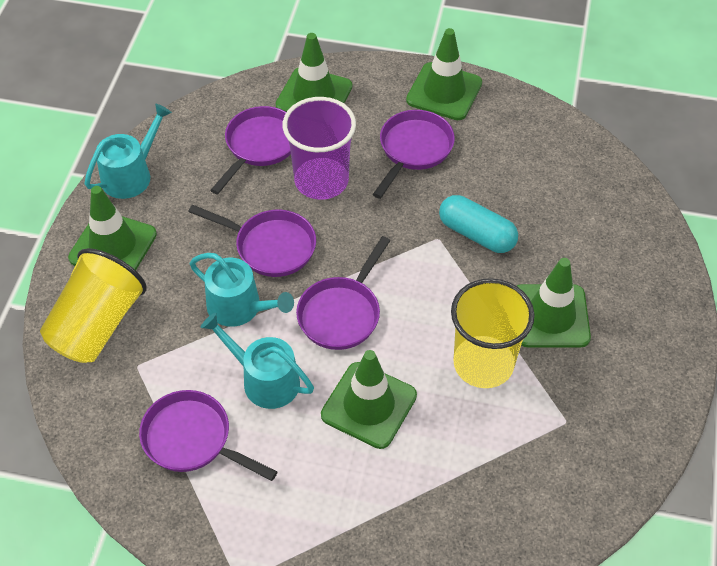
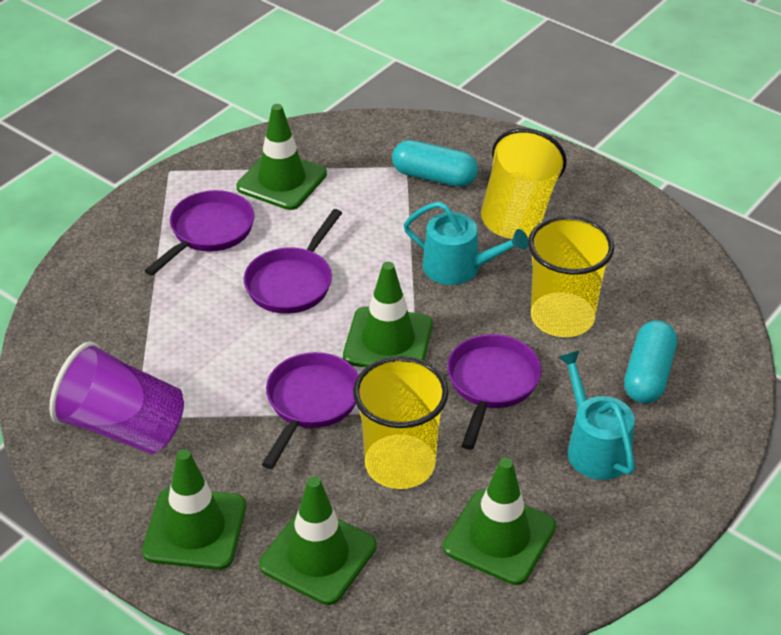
purple pan: 5 -> 4
turquoise capsule: 1 -> 2
turquoise watering can: 3 -> 2
yellow cup: 2 -> 3

